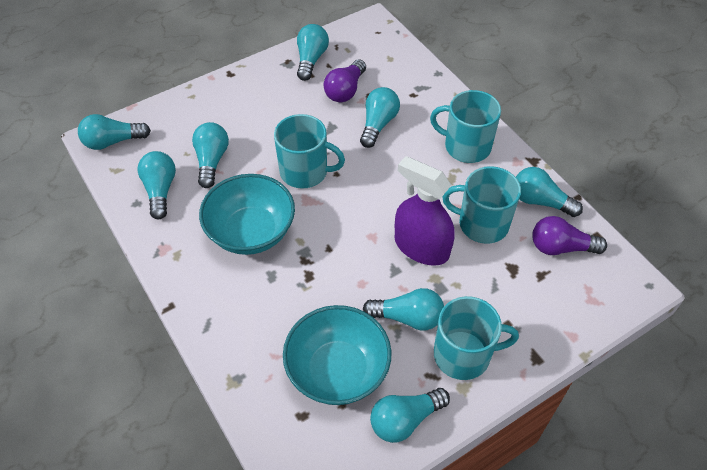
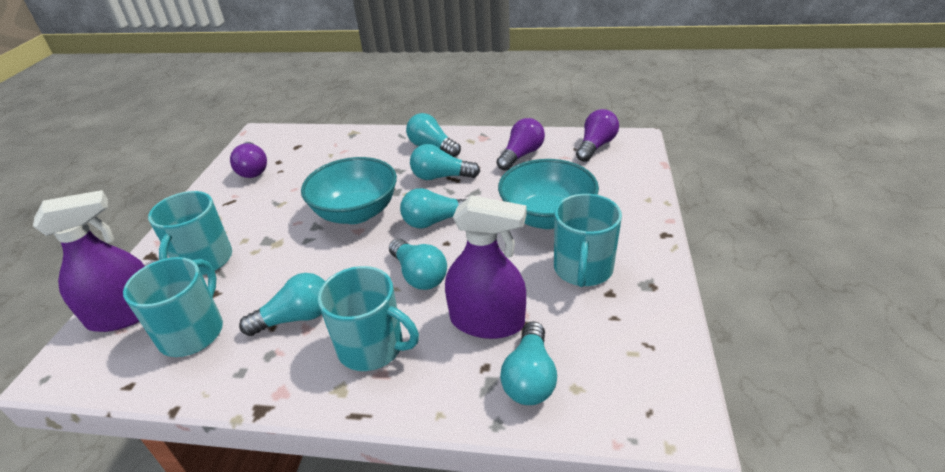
purple light bulb: 2 -> 3
purple spray bottle: 1 -> 2
turquoise light bulb: 8 -> 6

